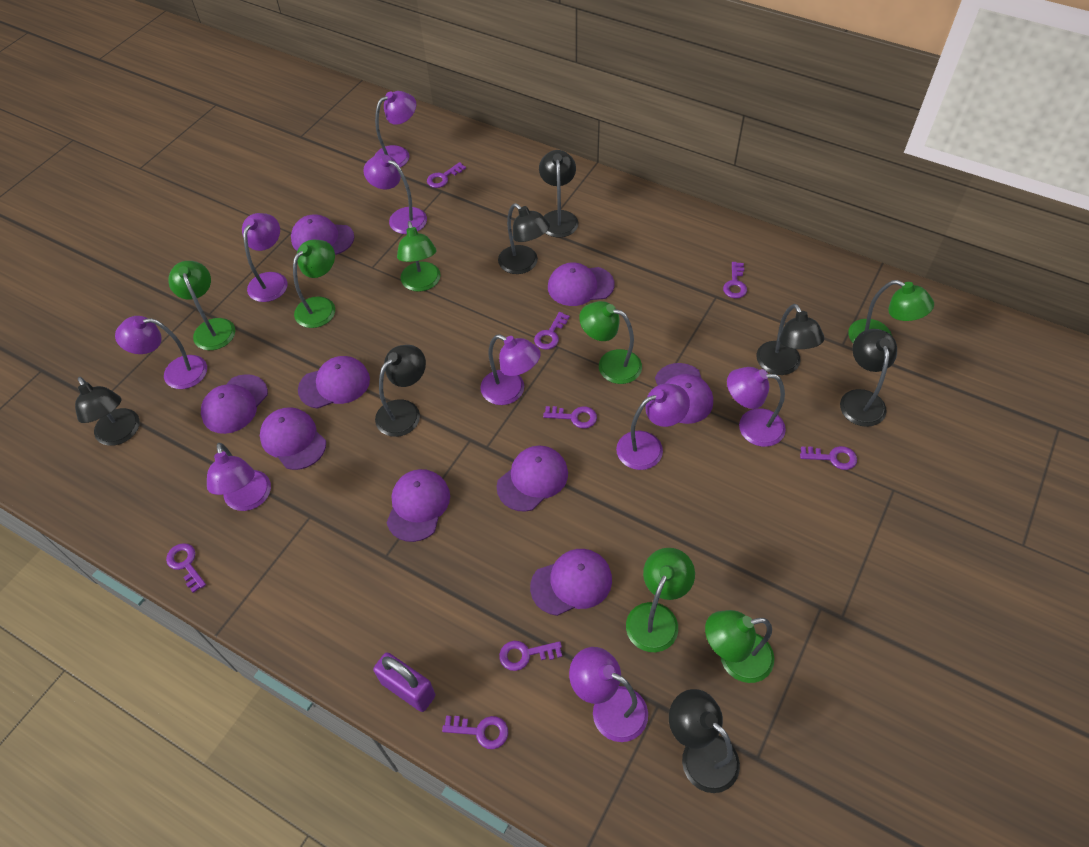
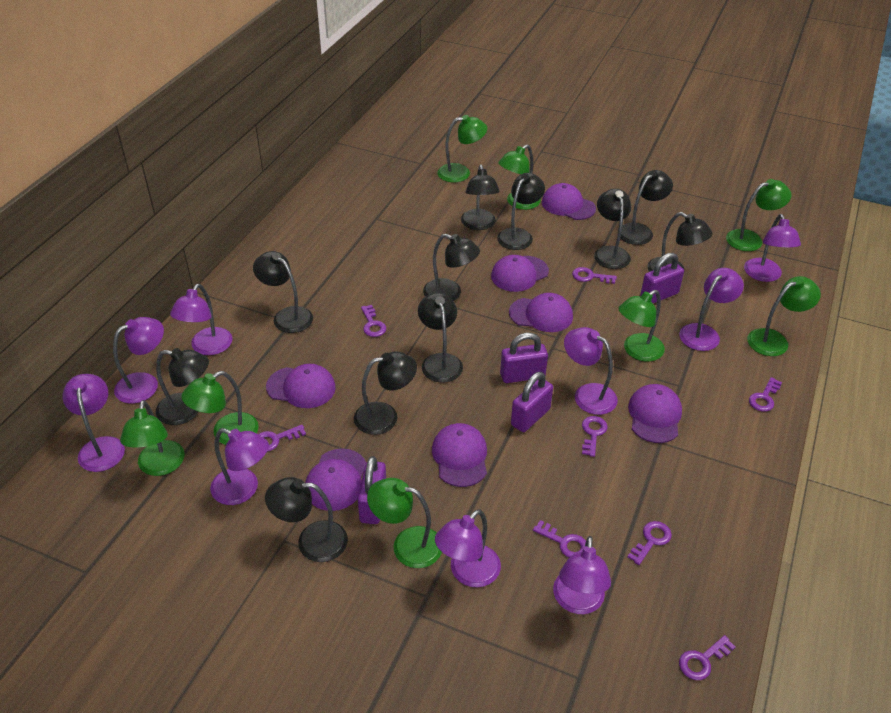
black lamp: 7 -> 11
green lamp: 7 -> 8
purple cap: 9 -> 7
purple padlock: 1 -> 4

